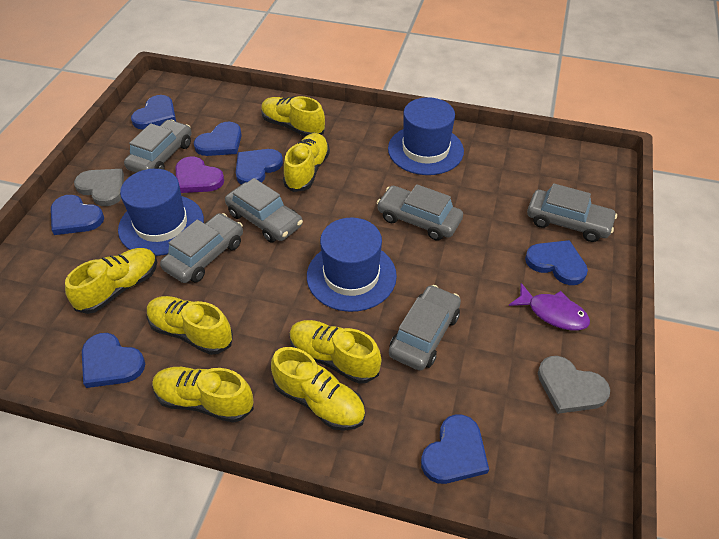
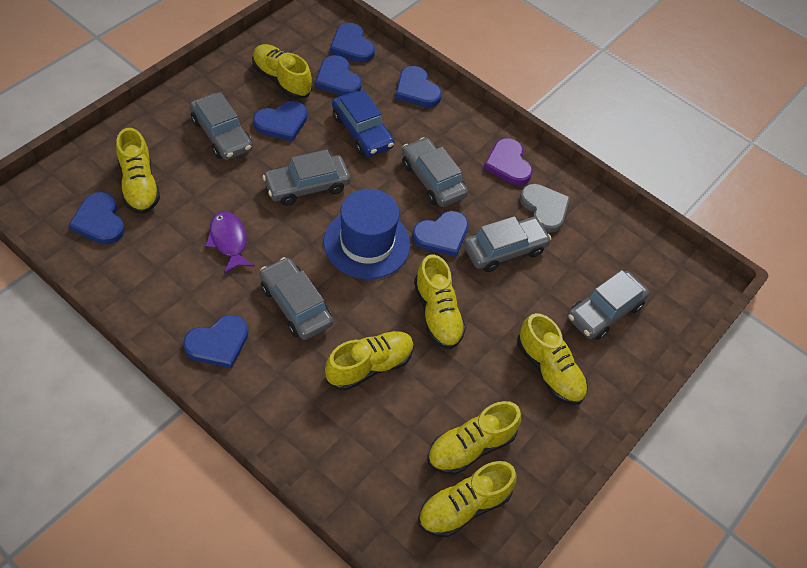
blue car: 0 -> 1
blue hat: 3 -> 1
grey heart: 2 -> 1

